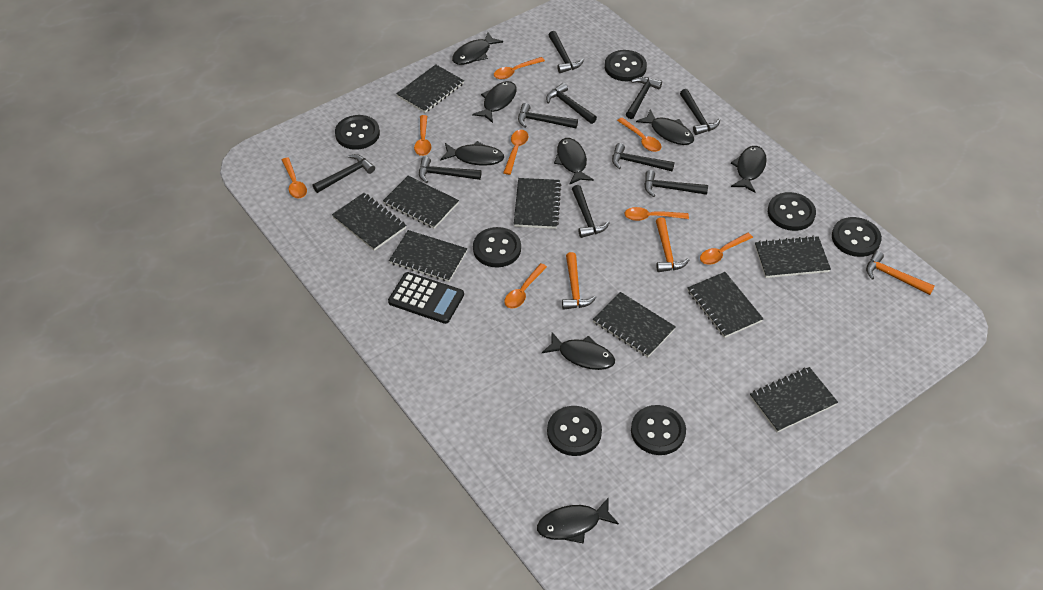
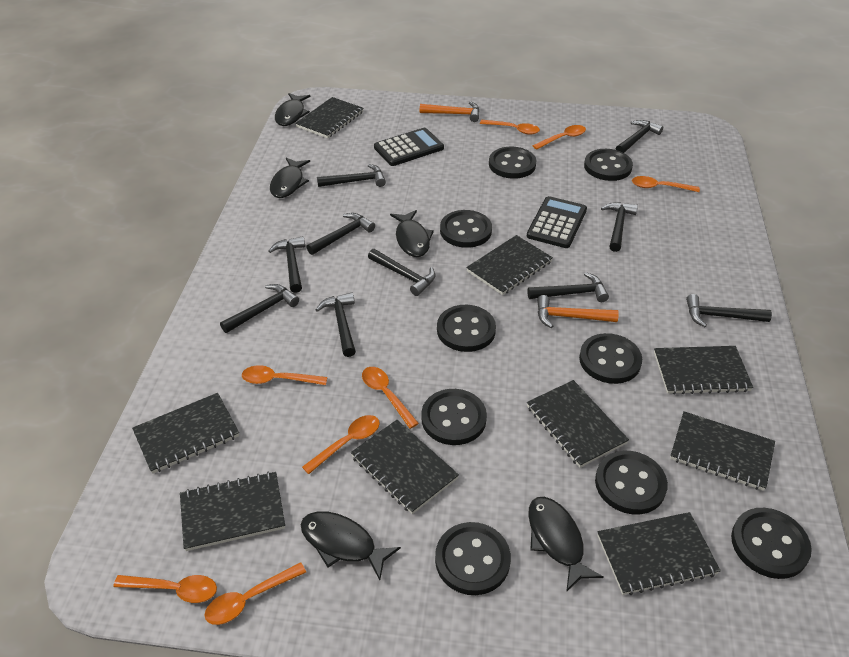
black button: 7 -> 9
black calculator: 1 -> 2
black fish: 8 -> 5
orange hammer: 3 -> 2

